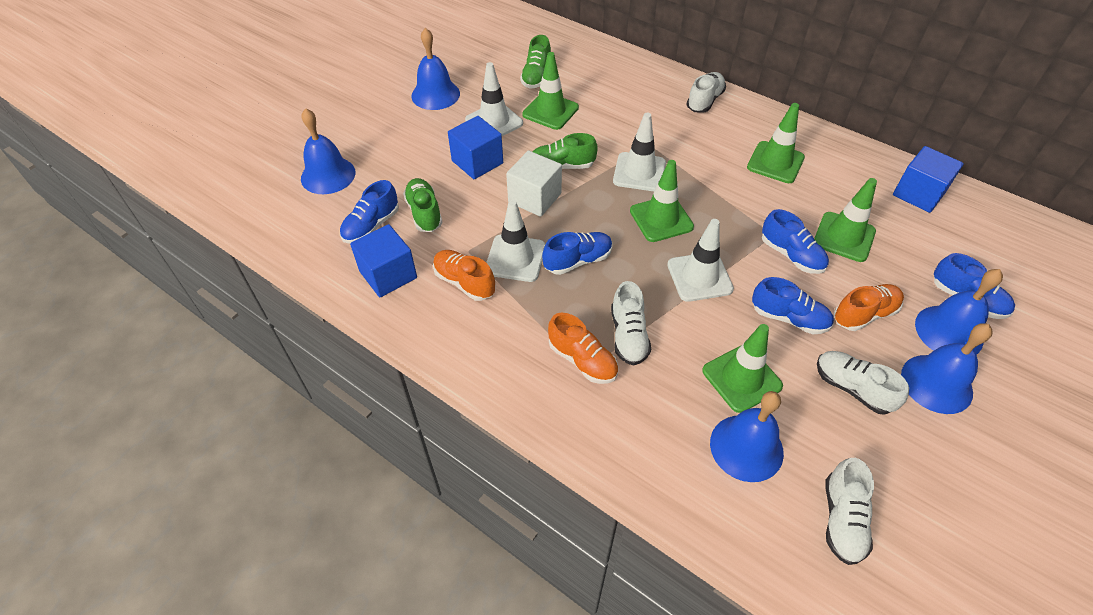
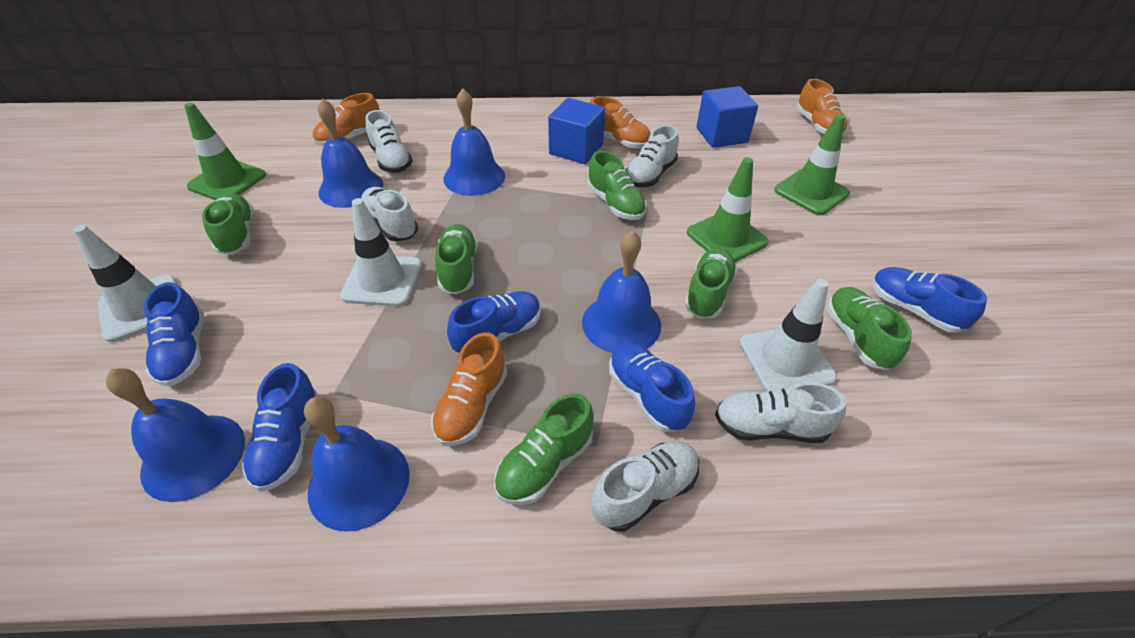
blue cube: 3 -> 2
green shoe: 3 -> 6
green traffic cone: 5 -> 3
orange shoe: 3 -> 4
white cube: 1 -> 0
white shoe: 4 -> 5
white traffic cone: 4 -> 3

